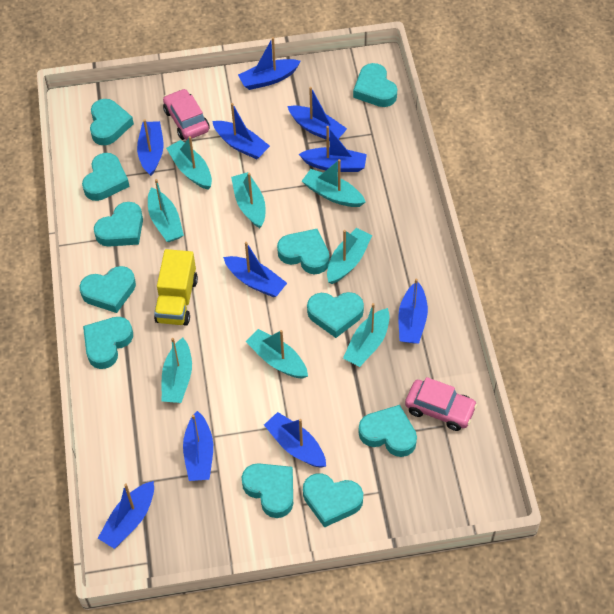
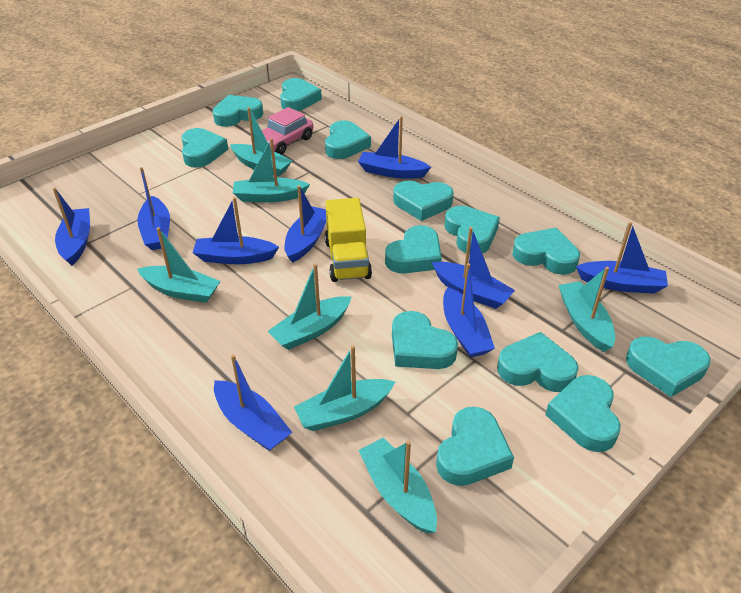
blue boat: 10 -> 9
pink car: 2 -> 1
turquoise boat: 8 -> 7
turquoise heart: 11 -> 13

